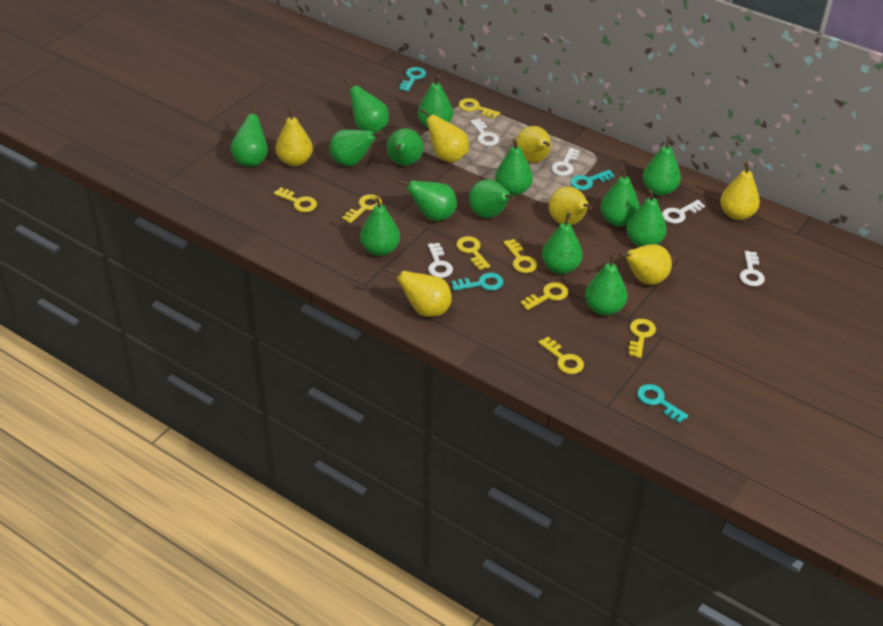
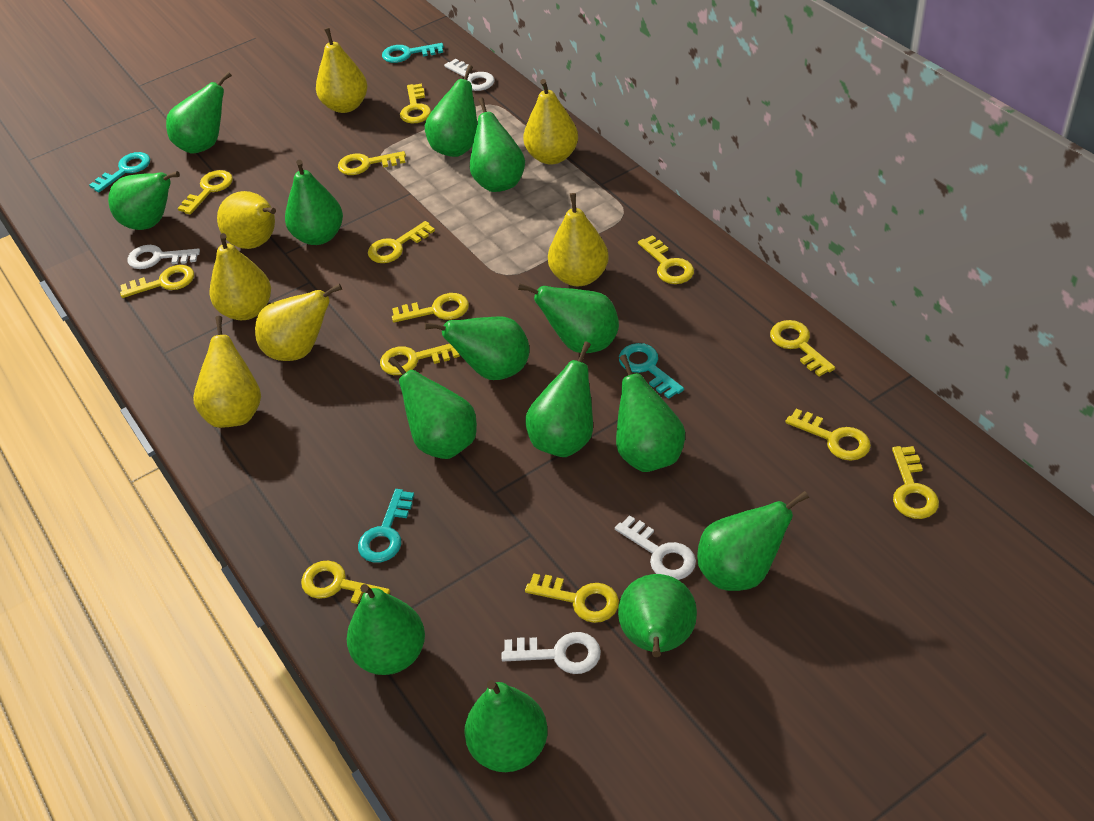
white key: 5 -> 4
yellow key: 8 -> 13

